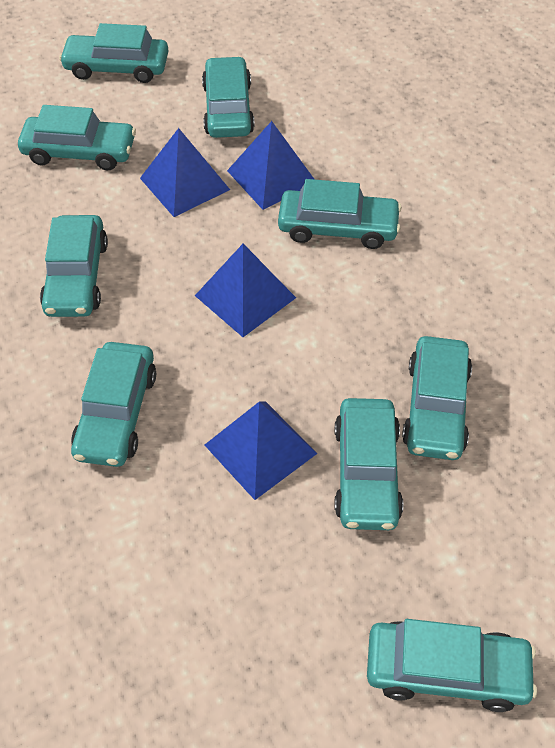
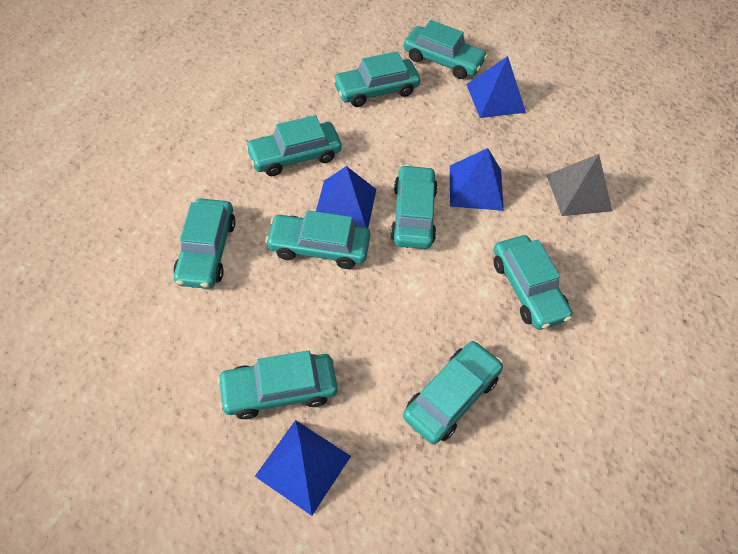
grey pyramid: 0 -> 1

